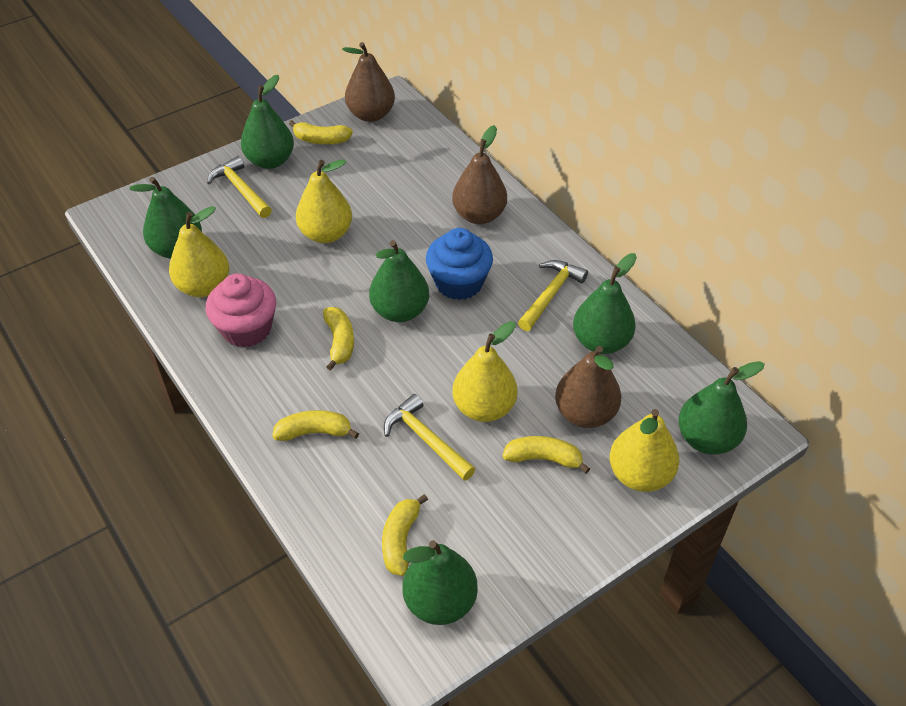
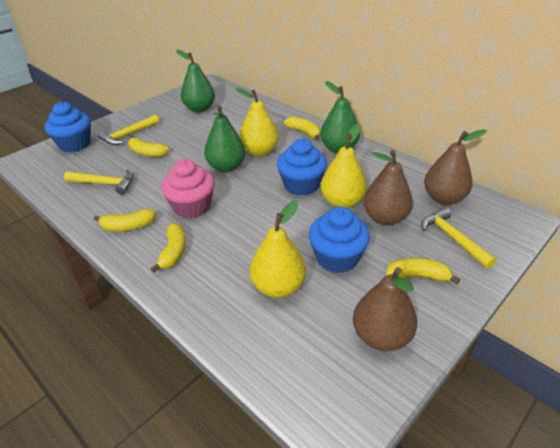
blue cupcake: 1 -> 3
green pear: 6 -> 3
yellow pear: 4 -> 3

